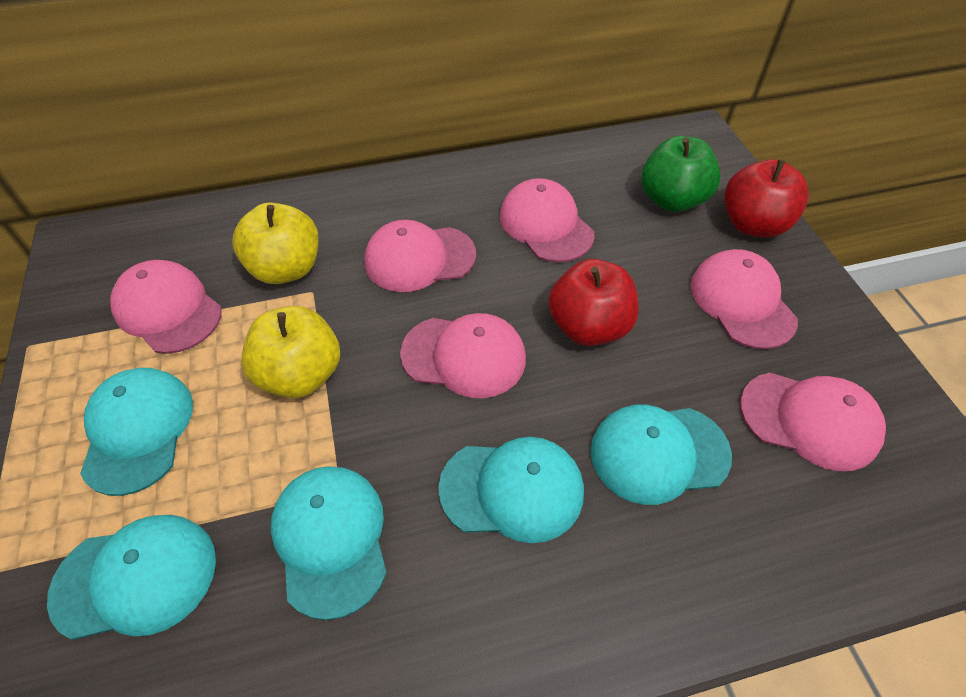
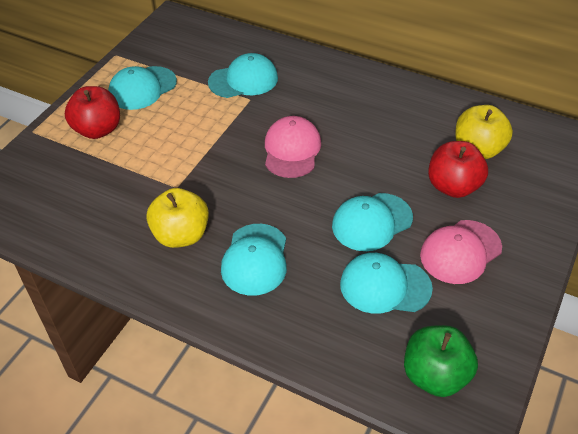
pink cap: 6 -> 2

